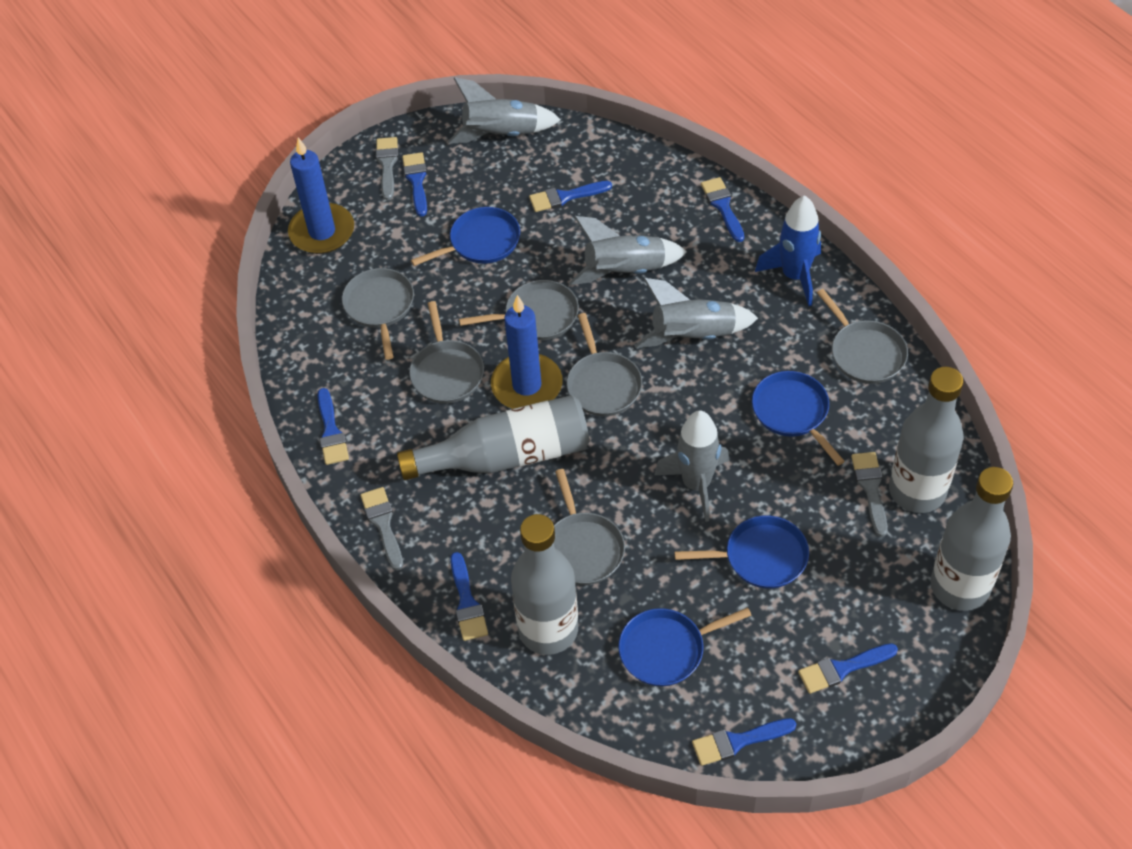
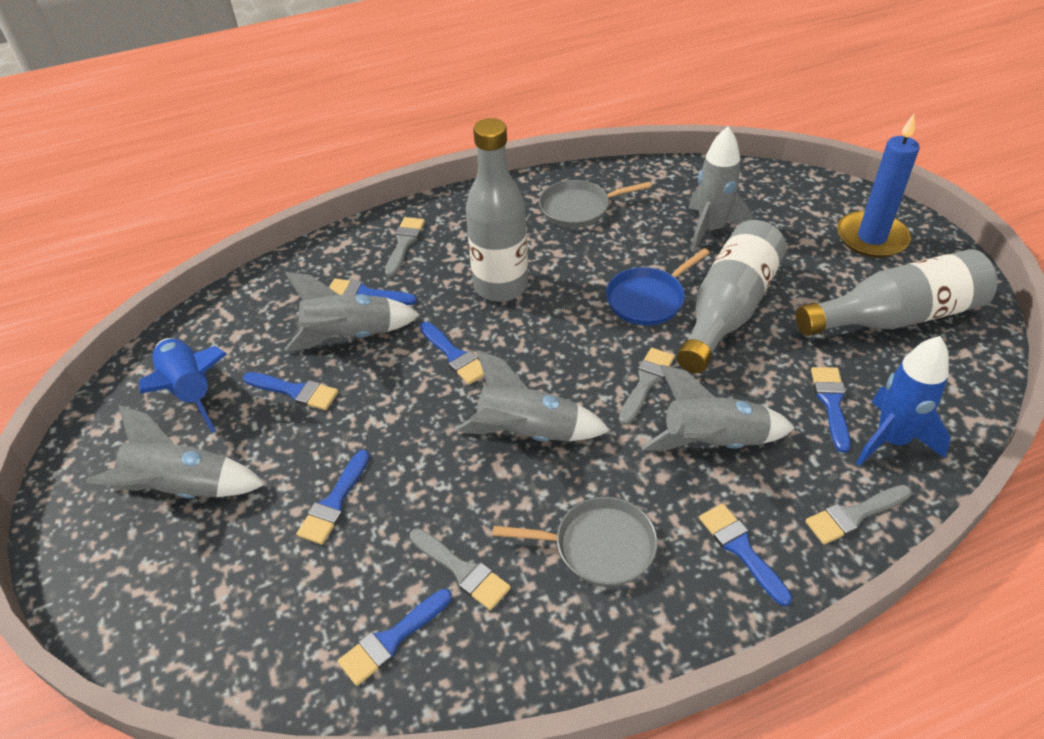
blue candle: 2 -> 1
blue pan: 4 -> 1
blue rocket: 1 -> 2
grey bottle: 4 -> 3
grey brush: 3 -> 4
grey pan: 6 -> 2
grey rocket: 4 -> 5

